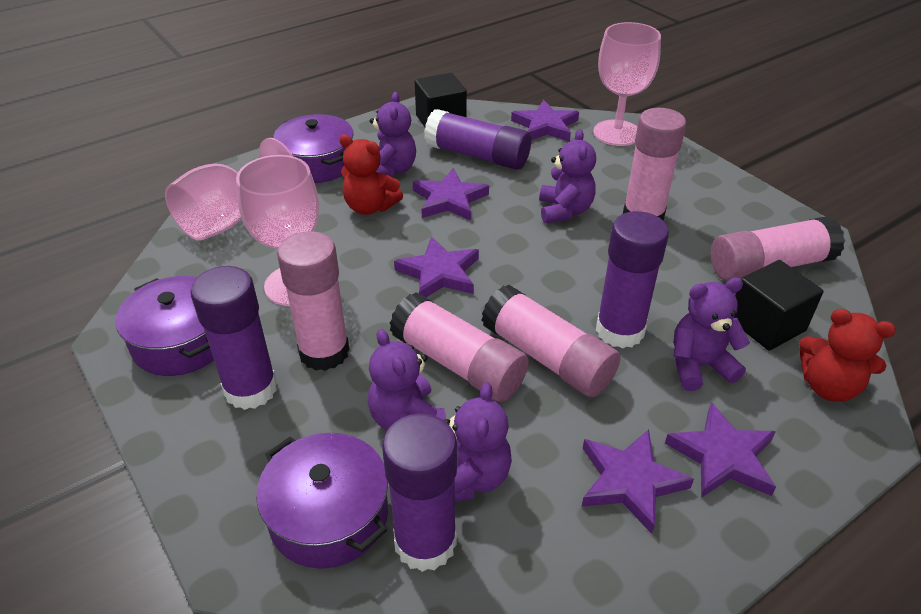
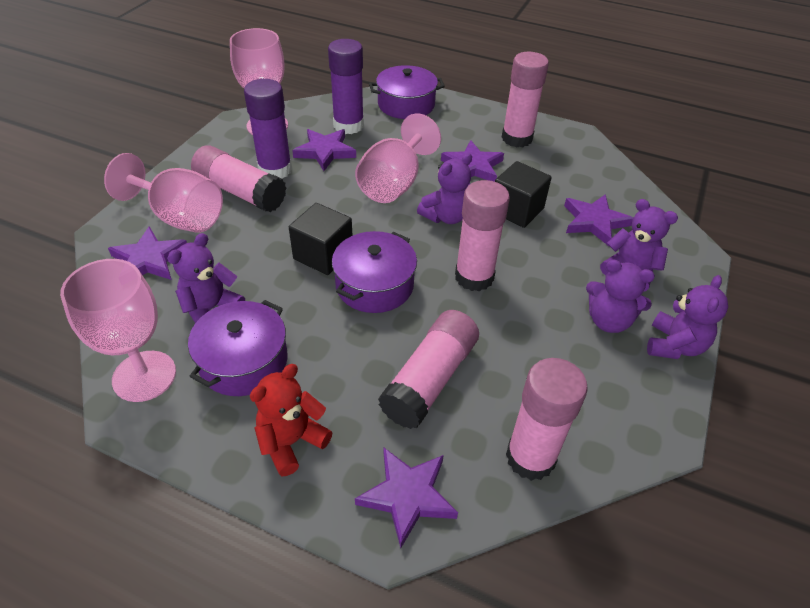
pink goblet: 3 -> 4
purple glue stick: 4 -> 2
red teddy bear: 2 -> 1

